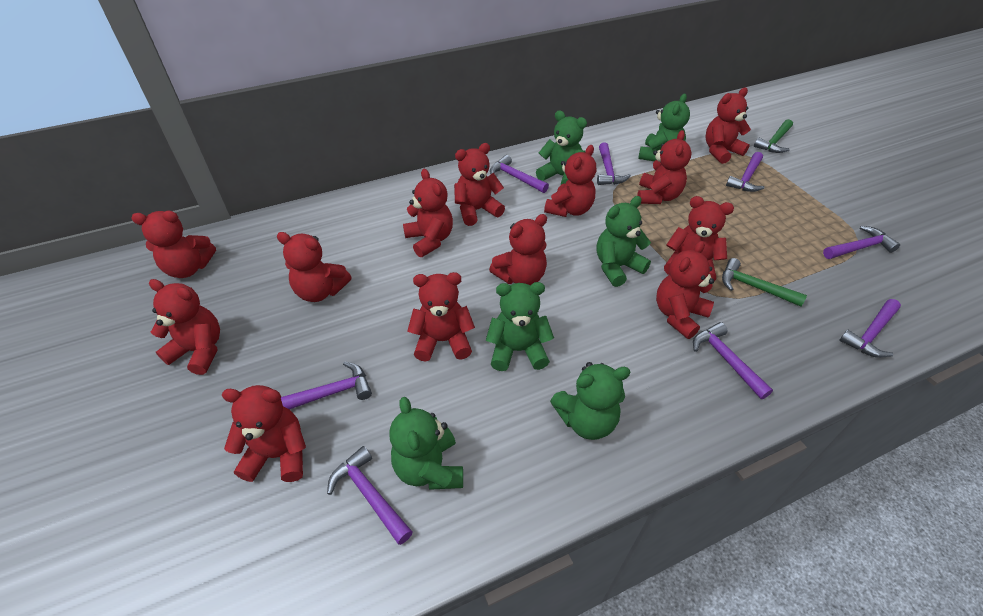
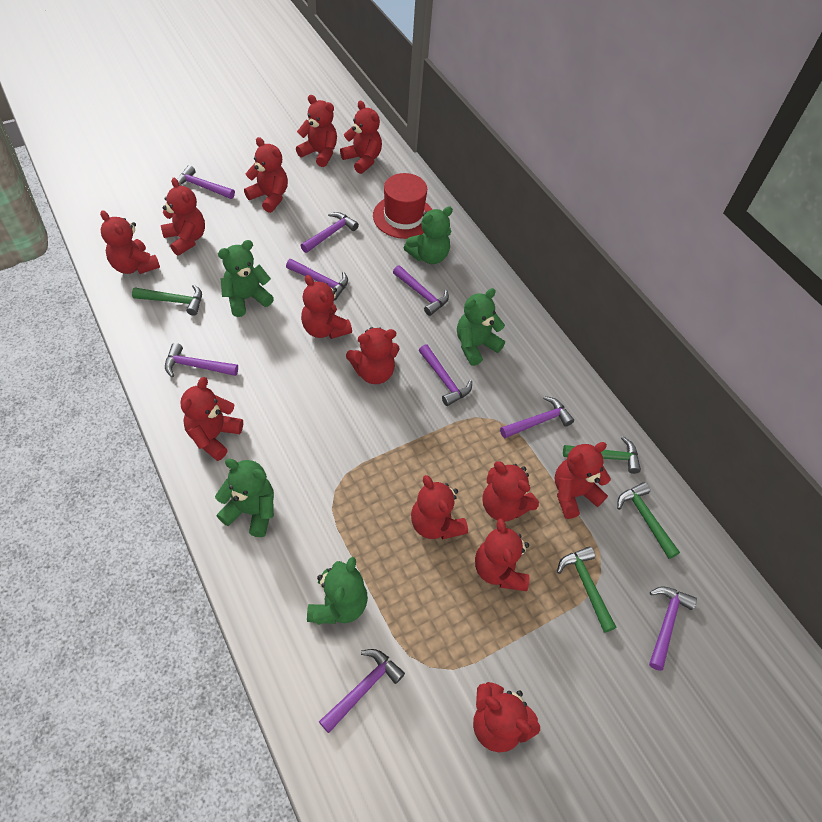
green hammer: 2 -> 4
green teddy bear: 6 -> 5
purple hammer: 8 -> 9
red hat: 0 -> 1

